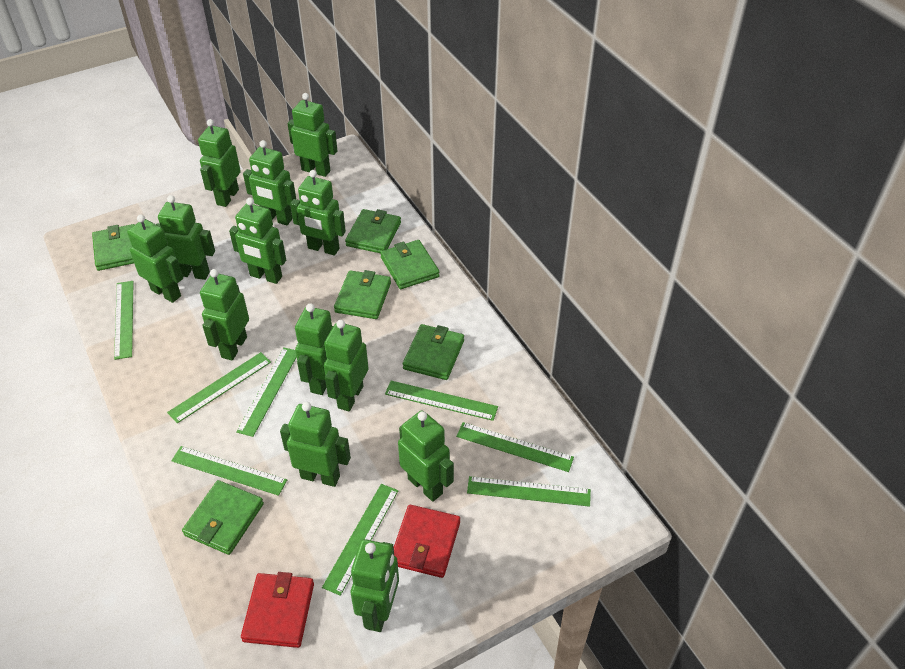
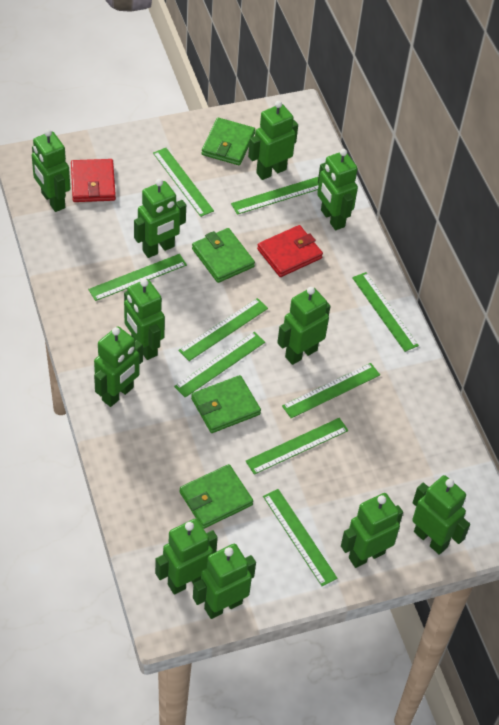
green robot: 13 -> 11
green ruler: 8 -> 9
green wallet: 6 -> 4

